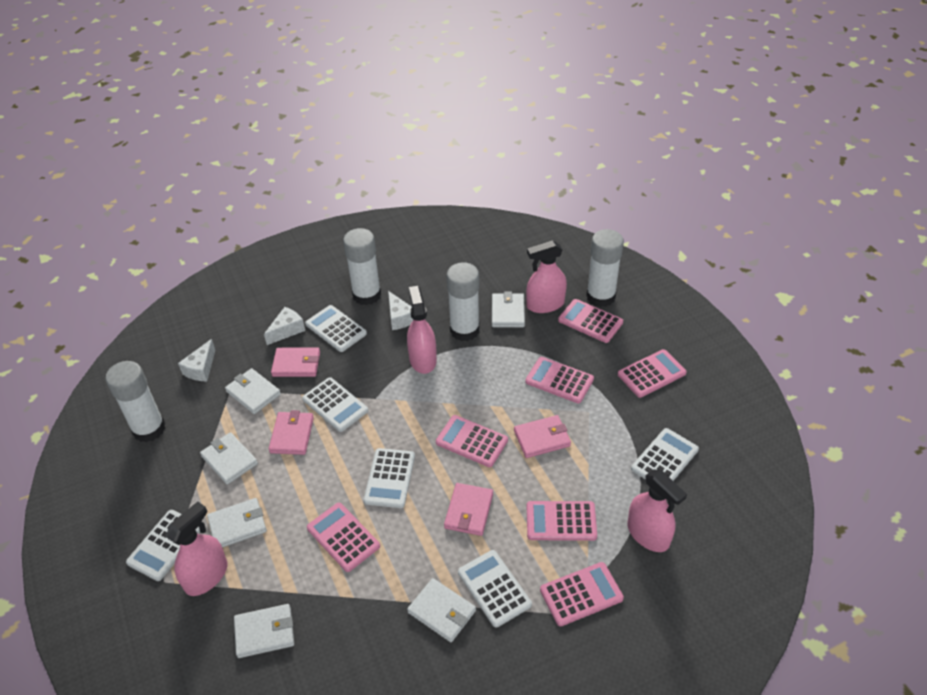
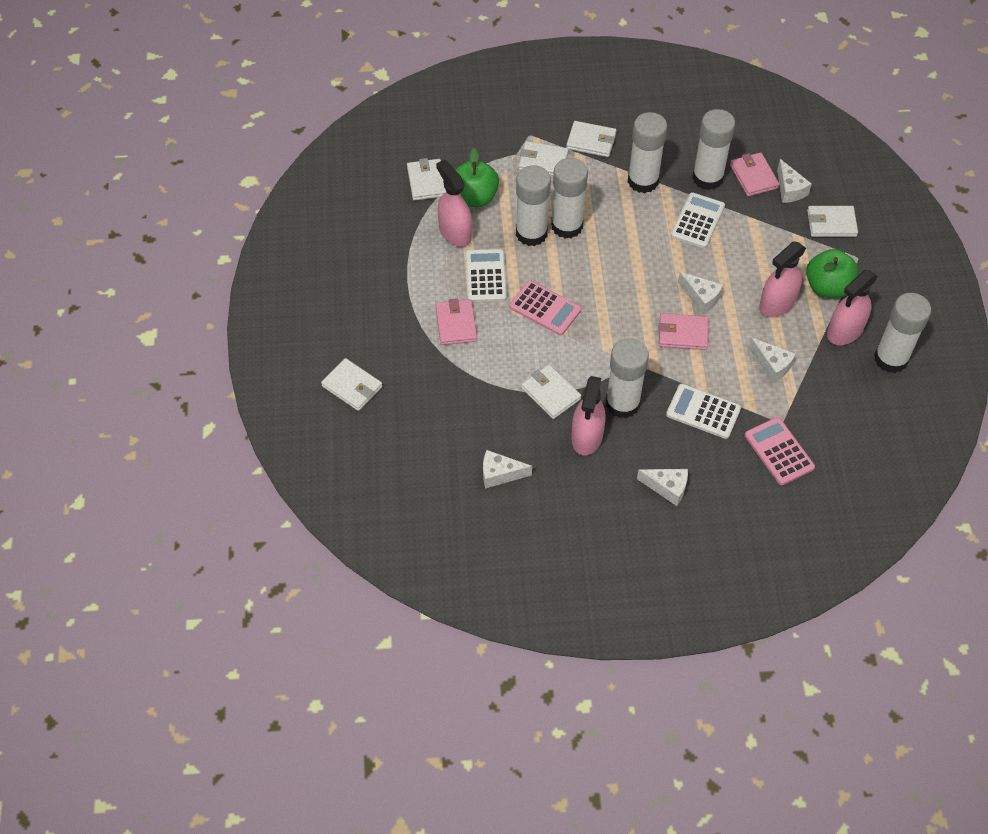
green apple: 0 -> 2
pink calculator: 7 -> 2
pink wallet: 4 -> 3
white calculator: 6 -> 3
white cheese: 3 -> 5
white glue stick: 4 -> 6

